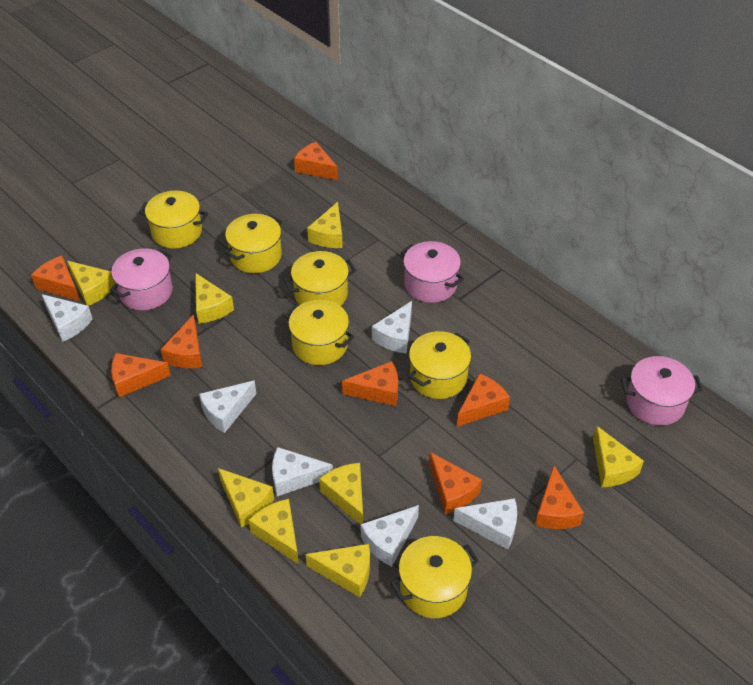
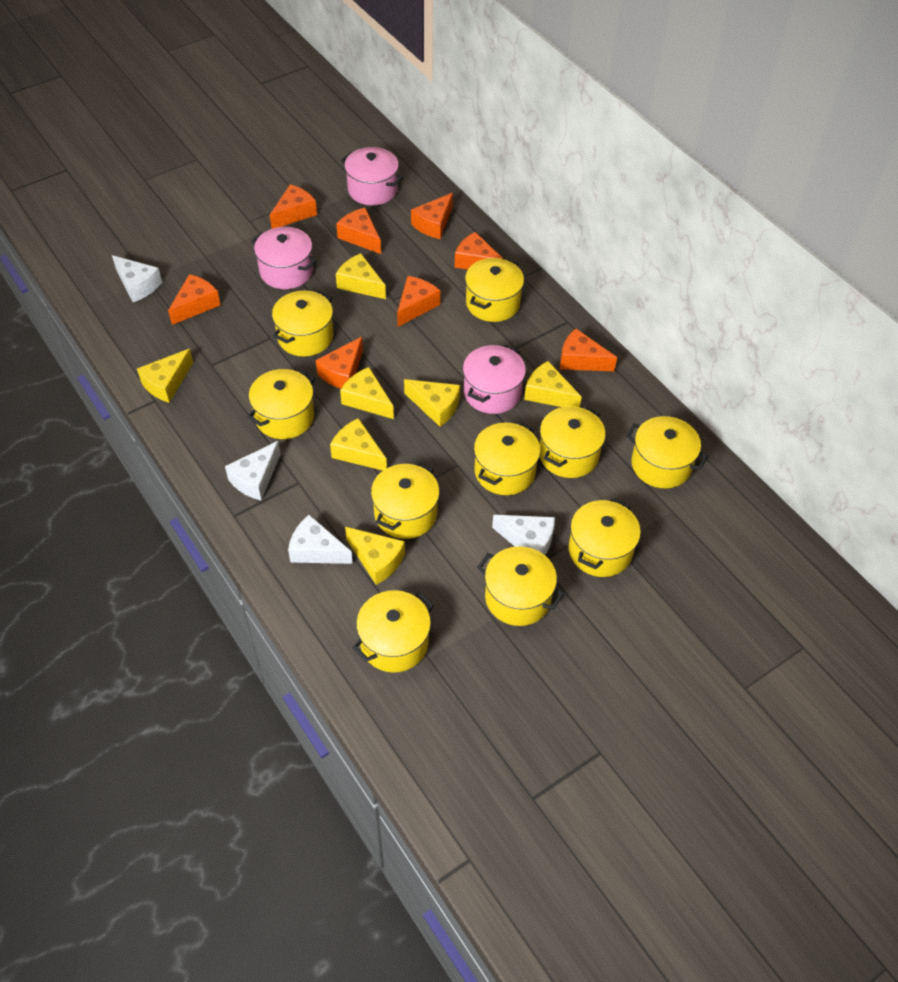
white cheese: 6 -> 4
yellow cheese: 8 -> 7
yellow pot: 6 -> 10

